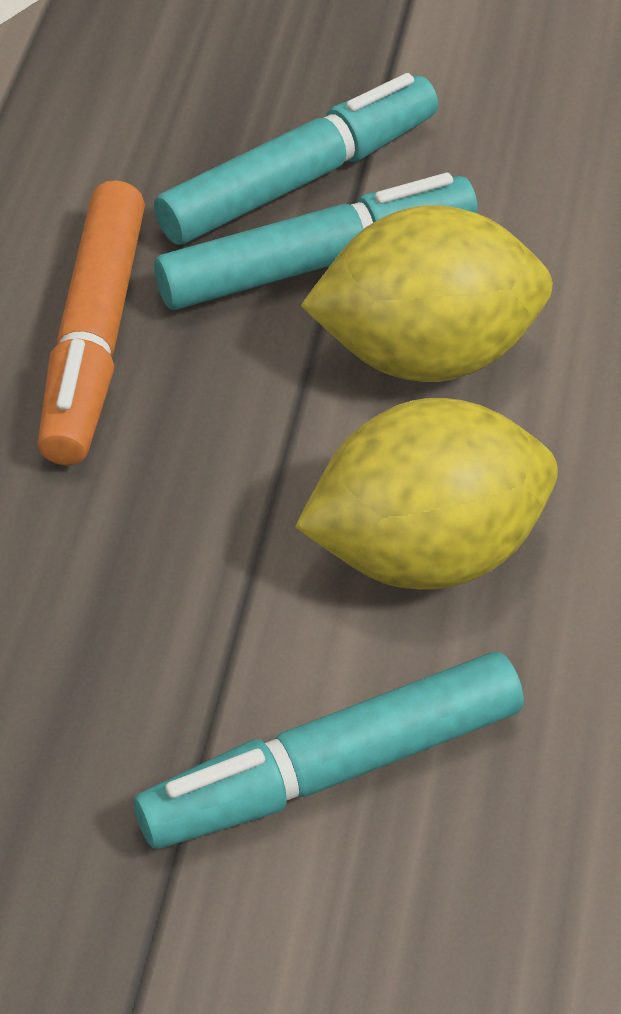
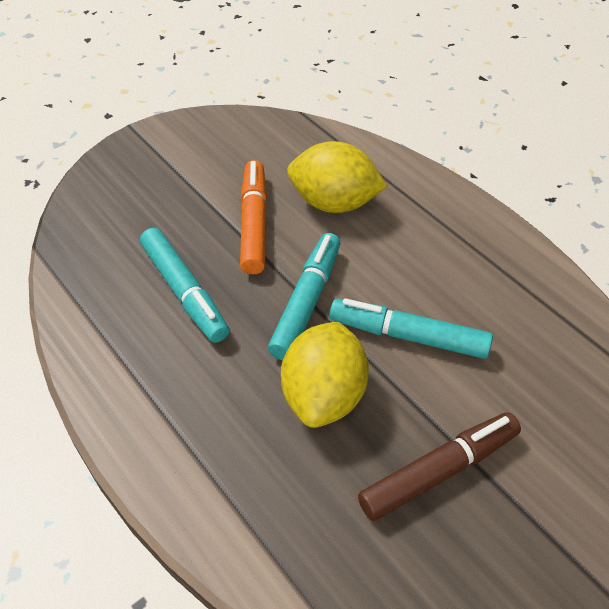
brown marker: 0 -> 1

